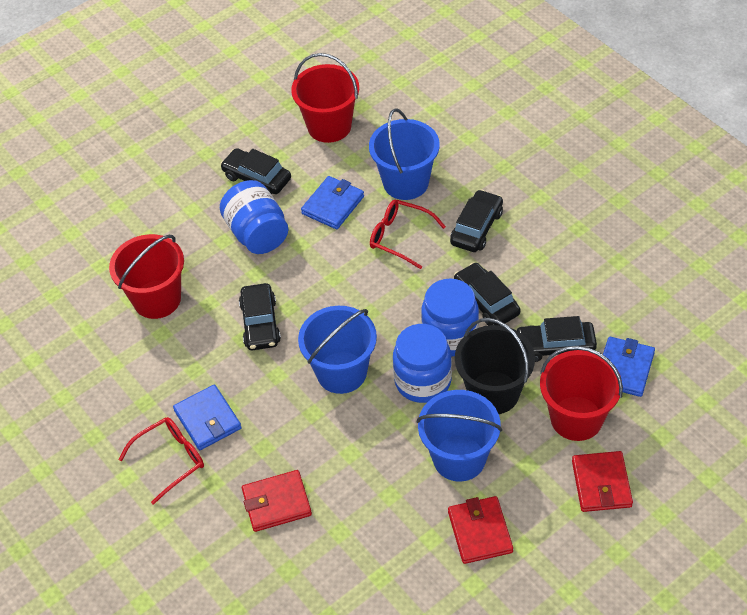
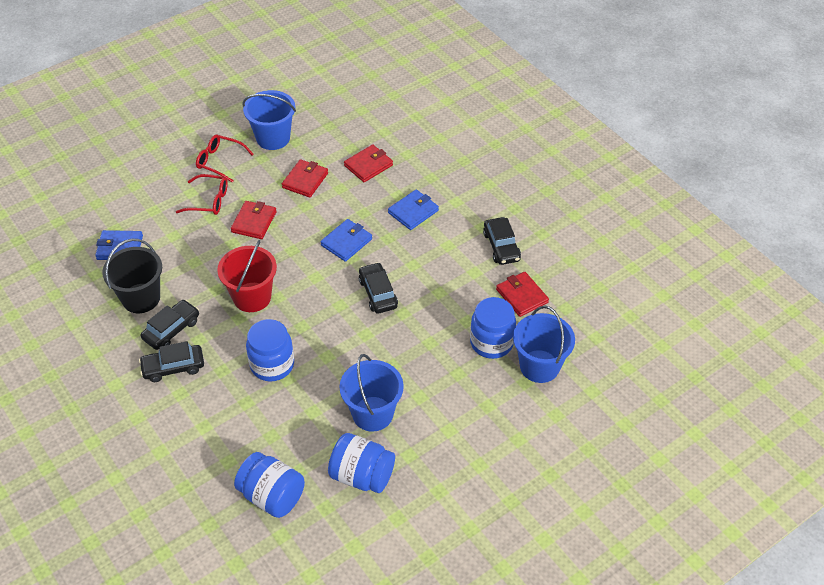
black car: 5 -> 4
blue jar: 3 -> 4
red bucket: 3 -> 1
red wallet: 3 -> 4

